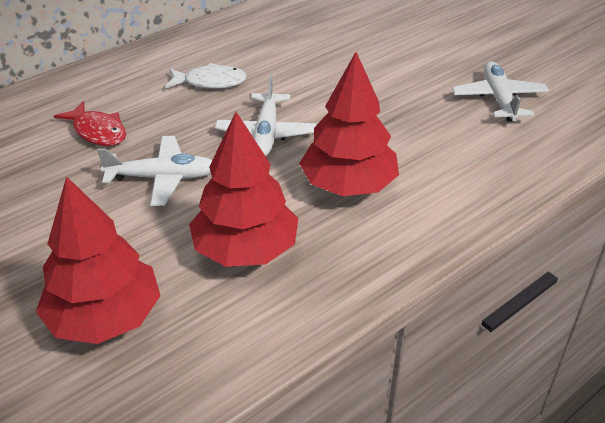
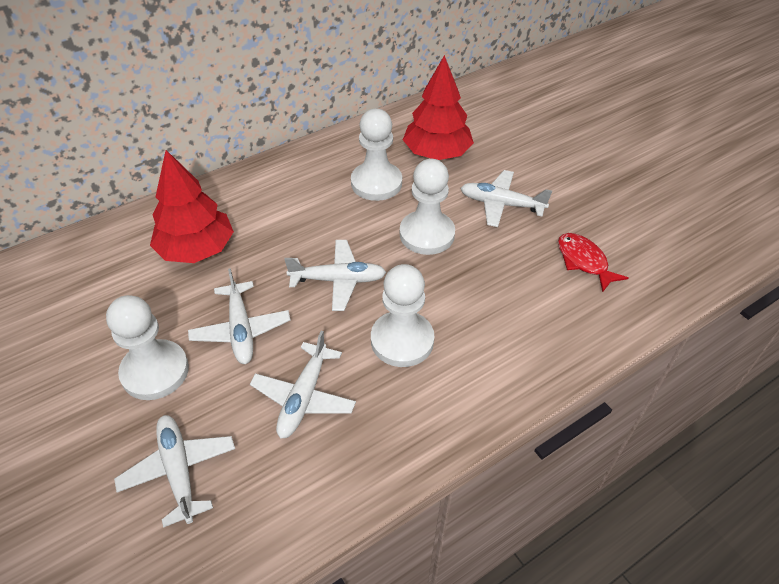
red tree: 3 -> 2
white fish: 1 -> 0
white pawn: 0 -> 4
white plane: 3 -> 5

